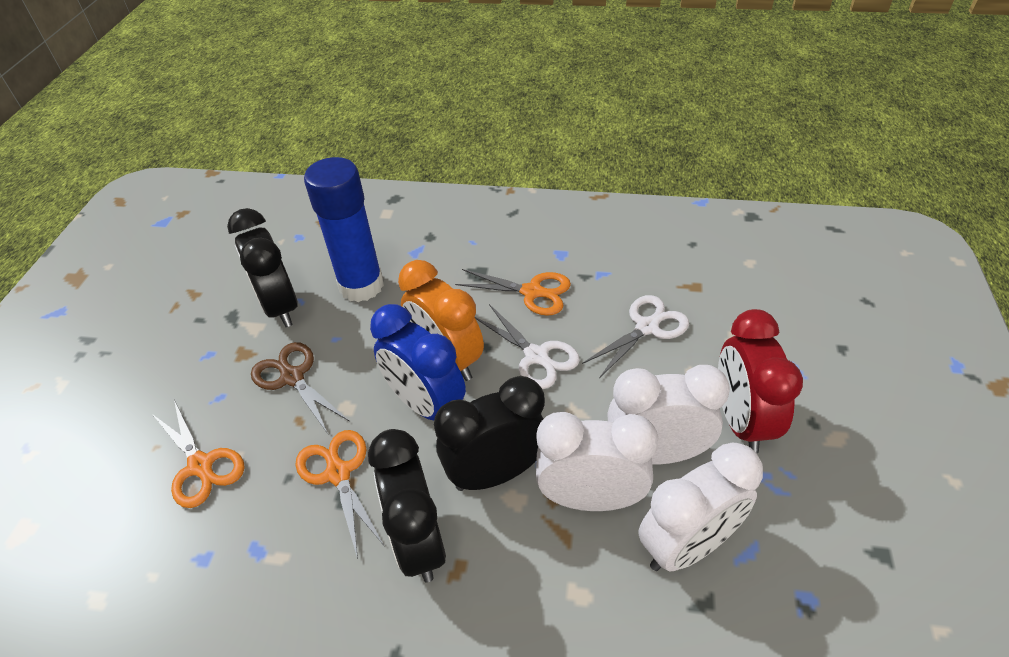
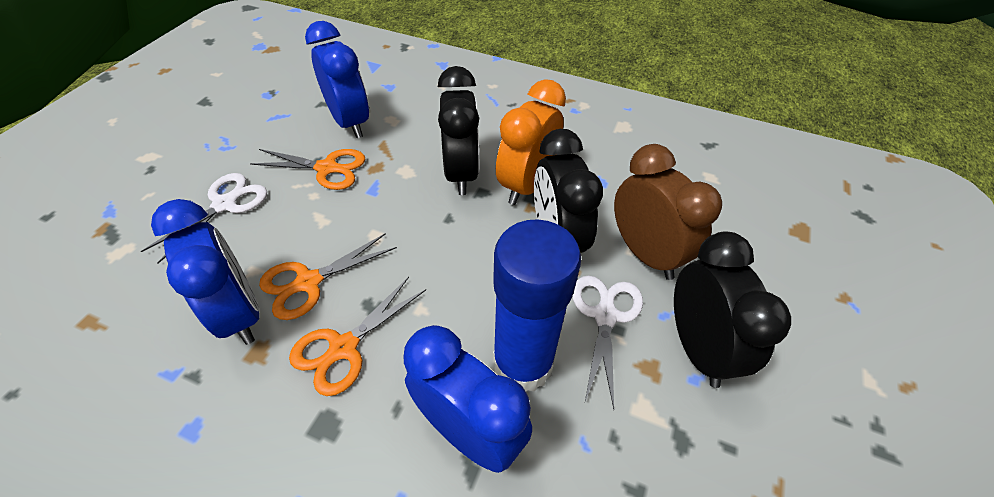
blue clock: 1 -> 3
brown clock: 0 -> 1
brown scissors: 1 -> 0
red clock: 1 -> 0
white clock: 3 -> 0

